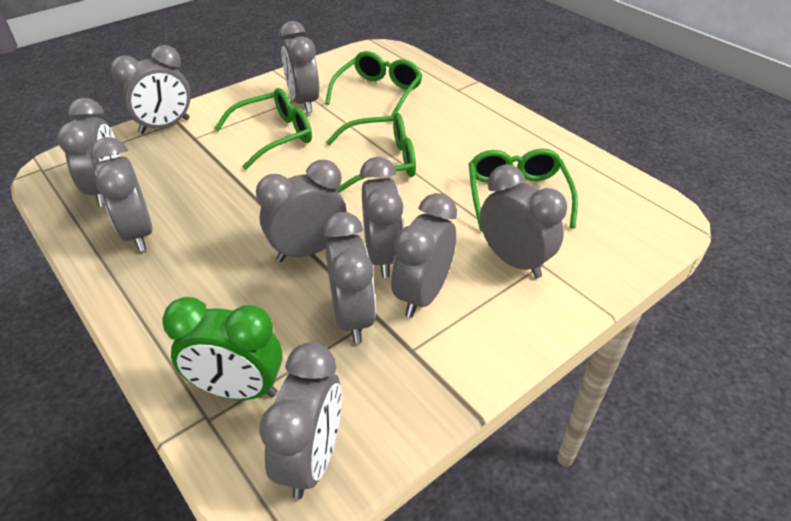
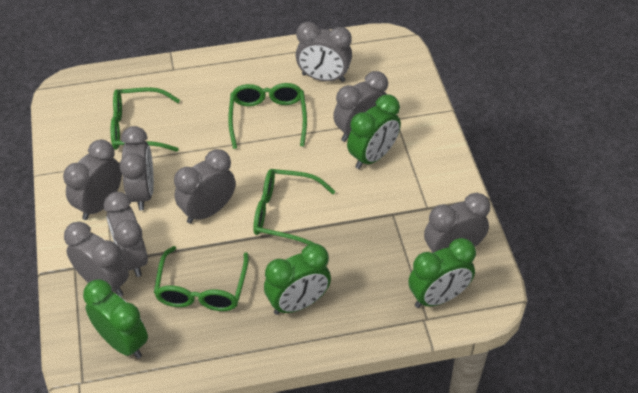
green clock: 1 -> 4
grey clock: 10 -> 8

